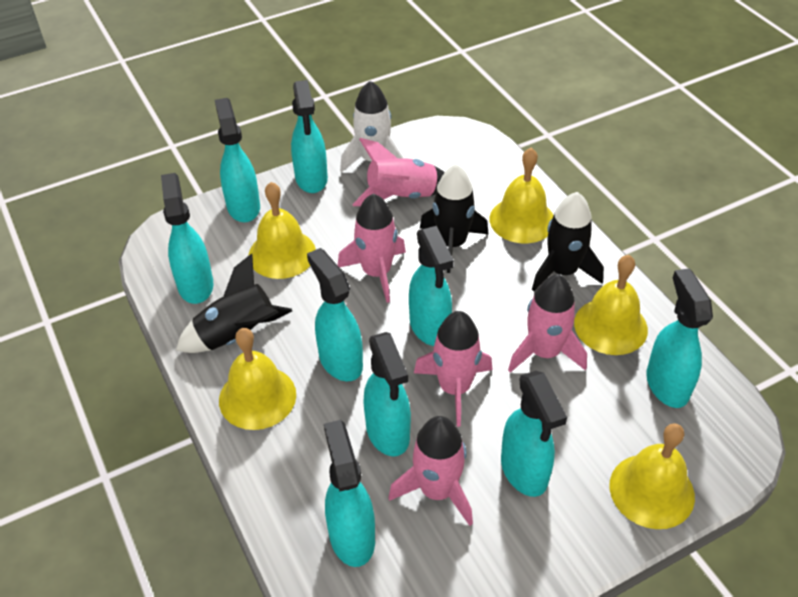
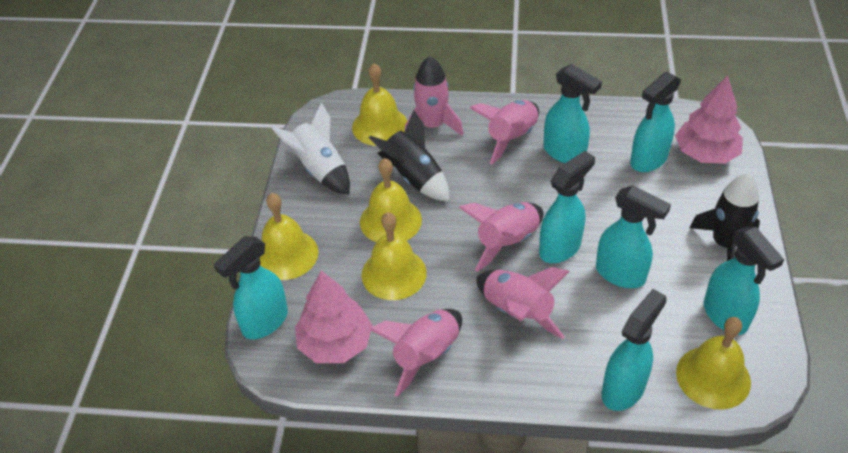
black rocket: 3 -> 2
pink tree: 0 -> 2
turquoise spray bottle: 9 -> 7

